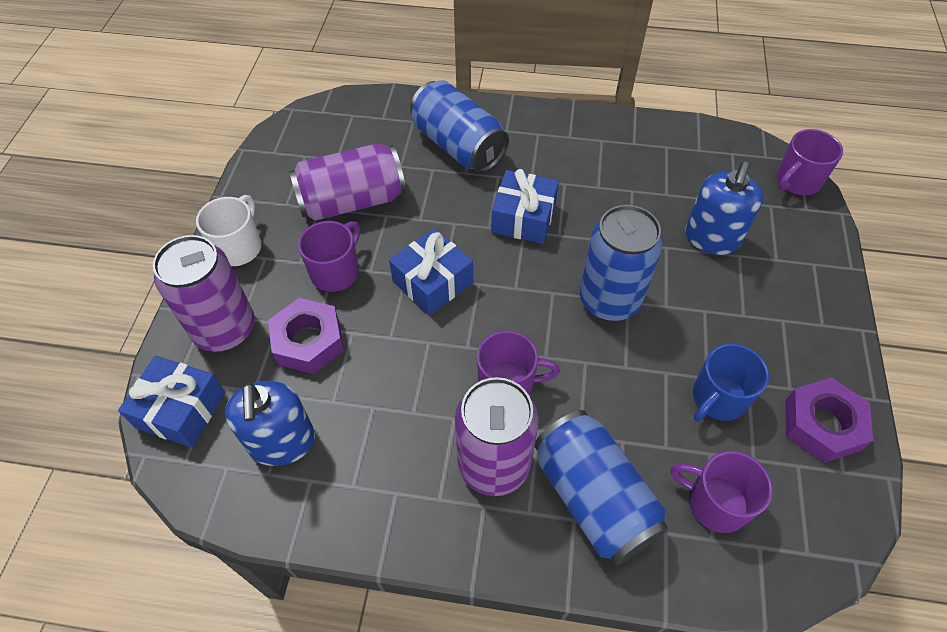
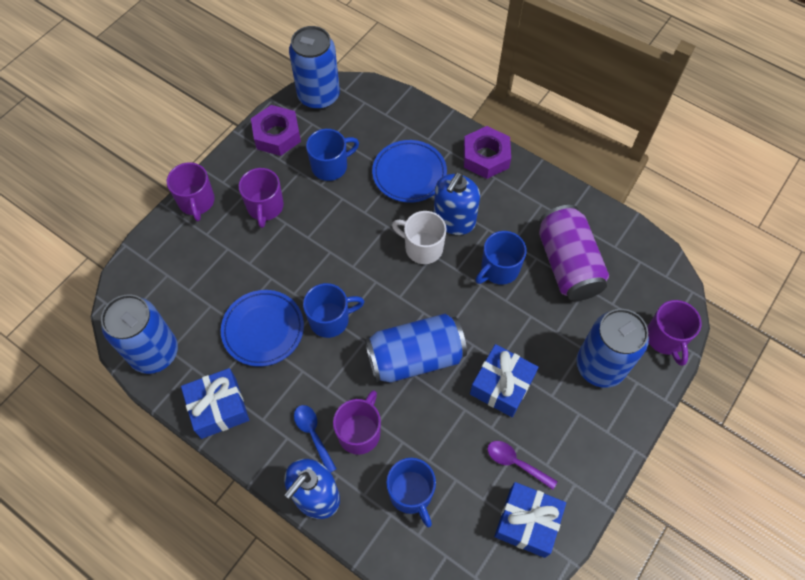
blue can: 3 -> 4
blue mug: 1 -> 4
blue plate: 0 -> 2
blue spoon: 0 -> 1
purple can: 3 -> 1
purple spoon: 0 -> 1

